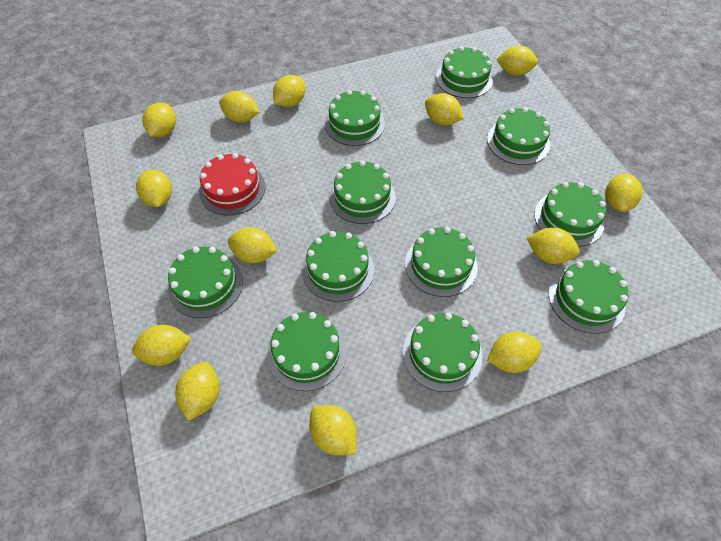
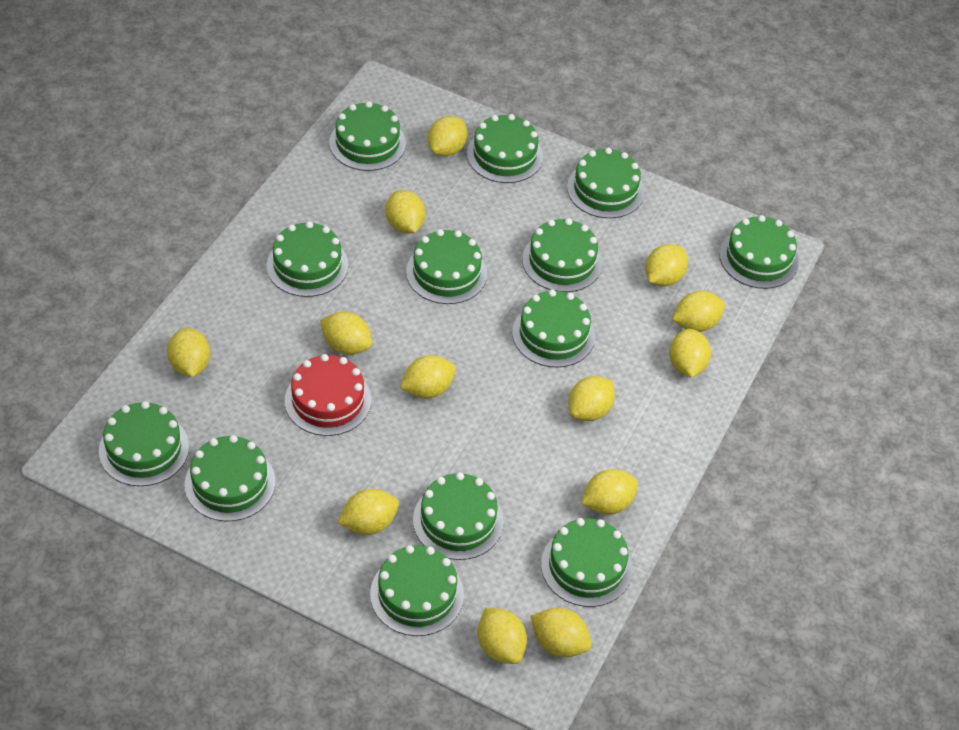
green cake: 11 -> 13

